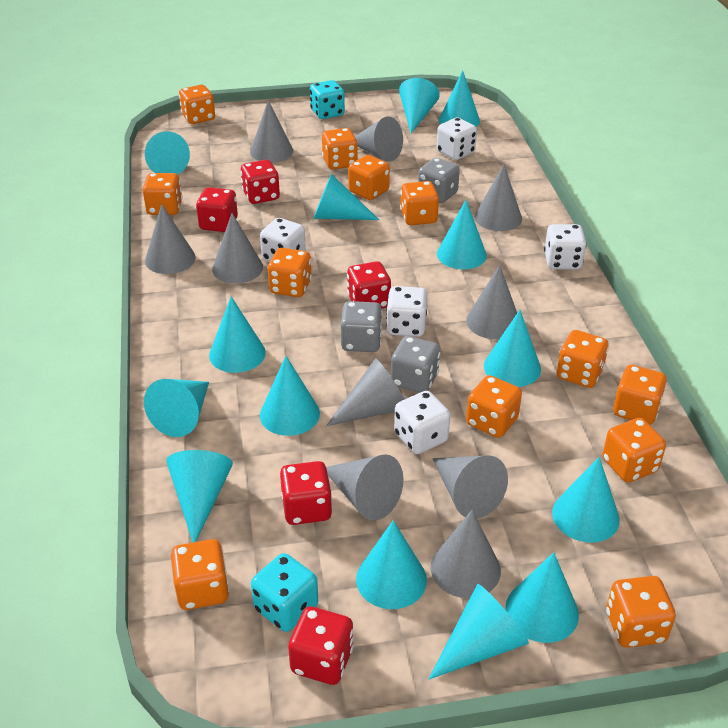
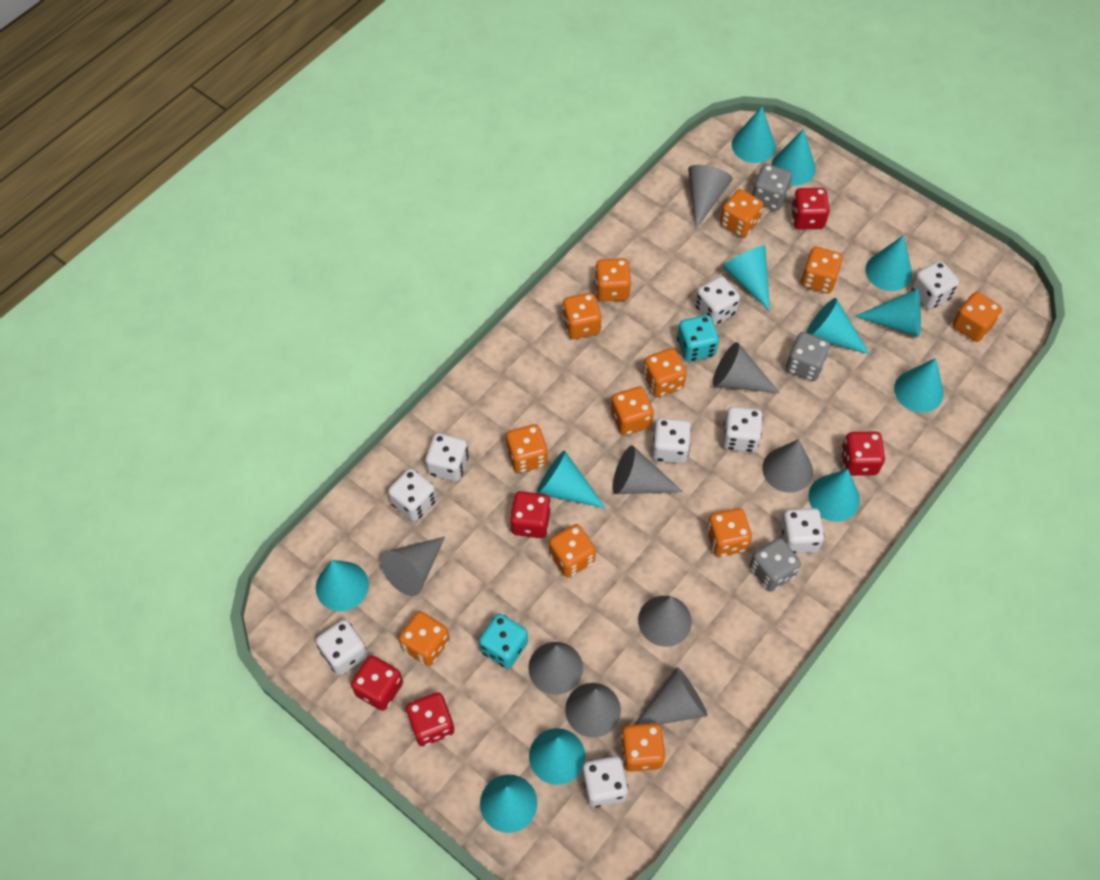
grey cone: 10 -> 9
turquoise cone: 14 -> 12
white dice: 5 -> 9

